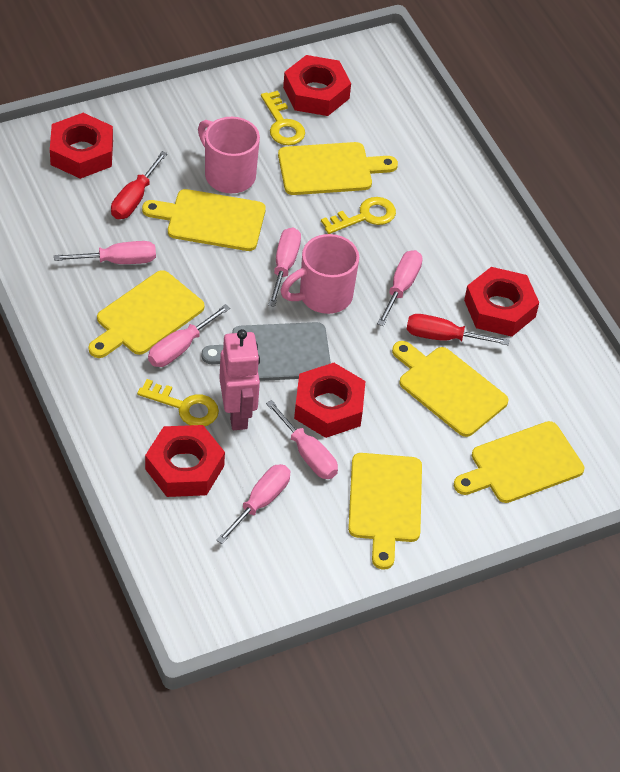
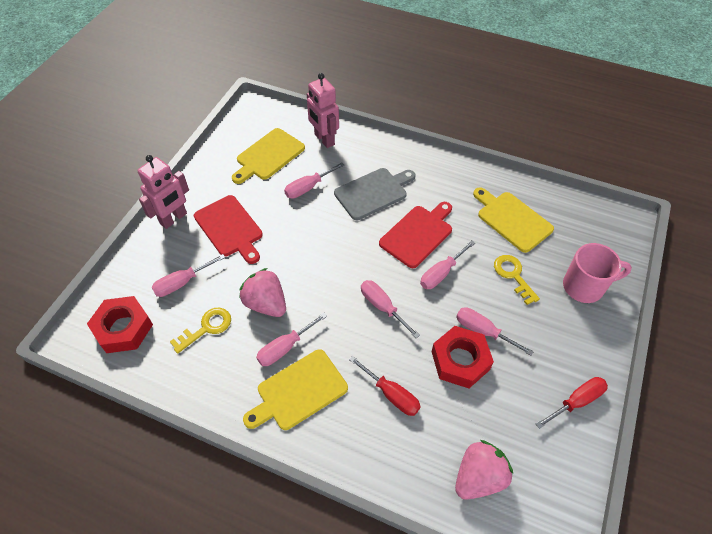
pink mug: 2 -> 1
pink robot: 1 -> 2
pink strawberry: 0 -> 2
red cutting board: 0 -> 2
red nut: 5 -> 2
yellow cutting board: 6 -> 3
yellow key: 3 -> 2

